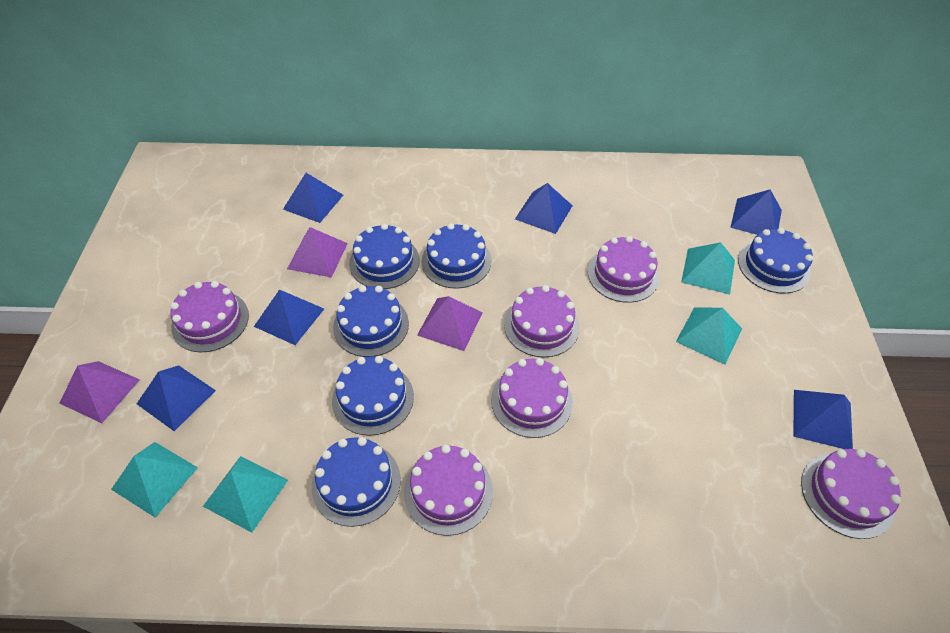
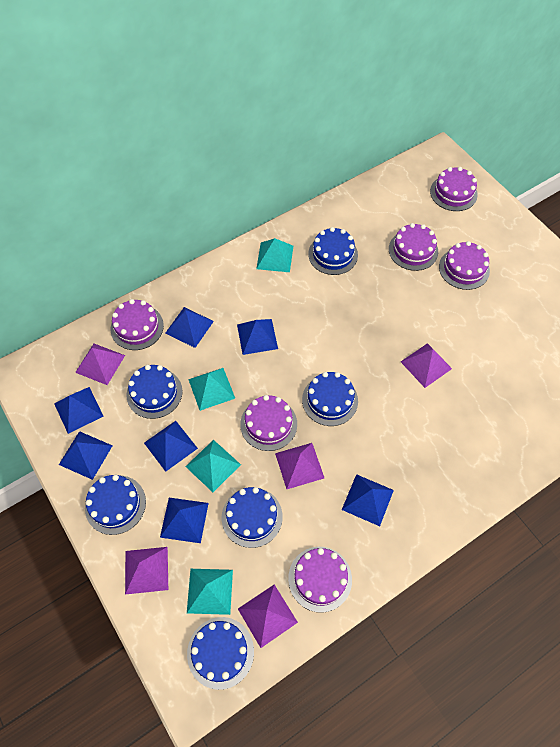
blue pyramid: 6 -> 7
purple pyramid: 3 -> 5

